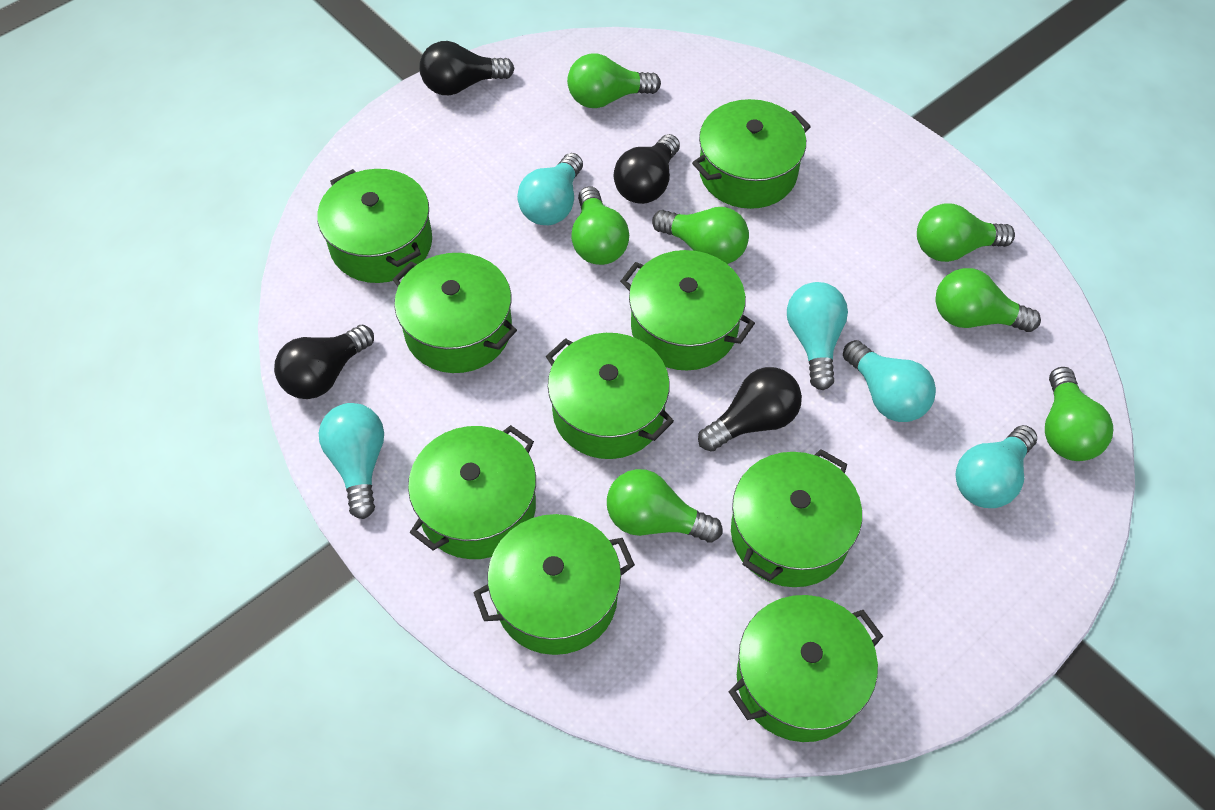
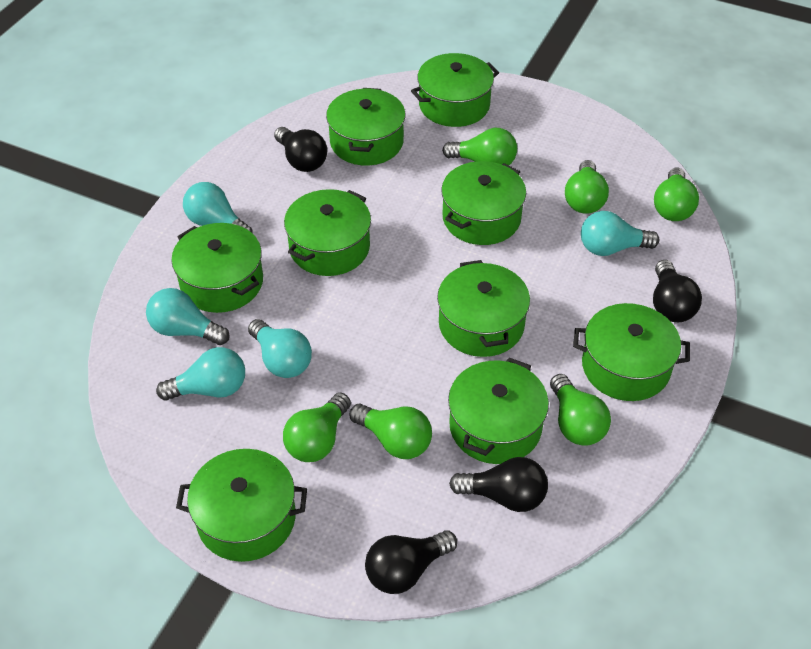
green light bulb: 7 -> 6

